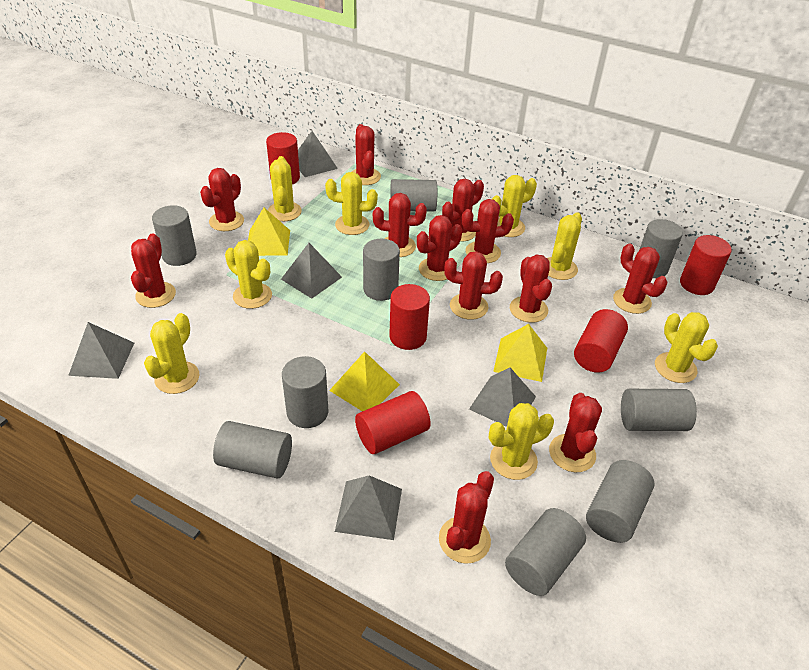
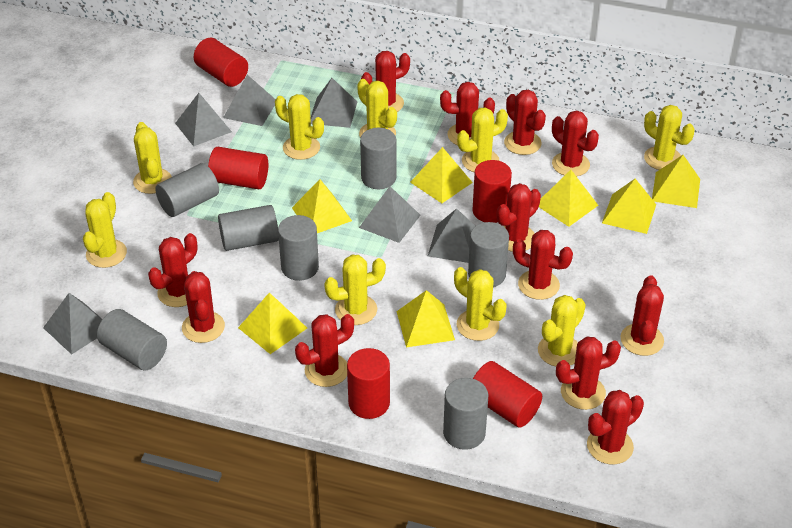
grey cylinder: 9 -> 7
grey pyramid: 5 -> 6
yellow cactus: 8 -> 9
yellow pyramid: 3 -> 7

